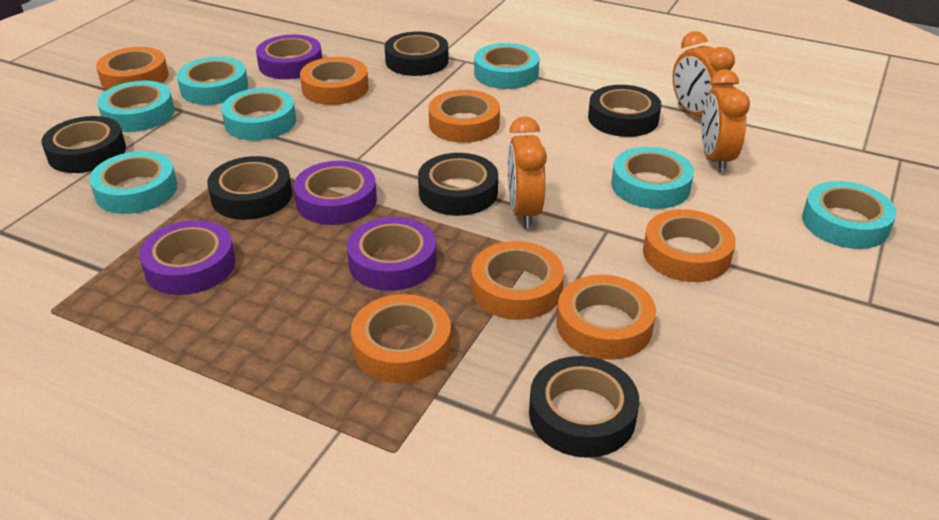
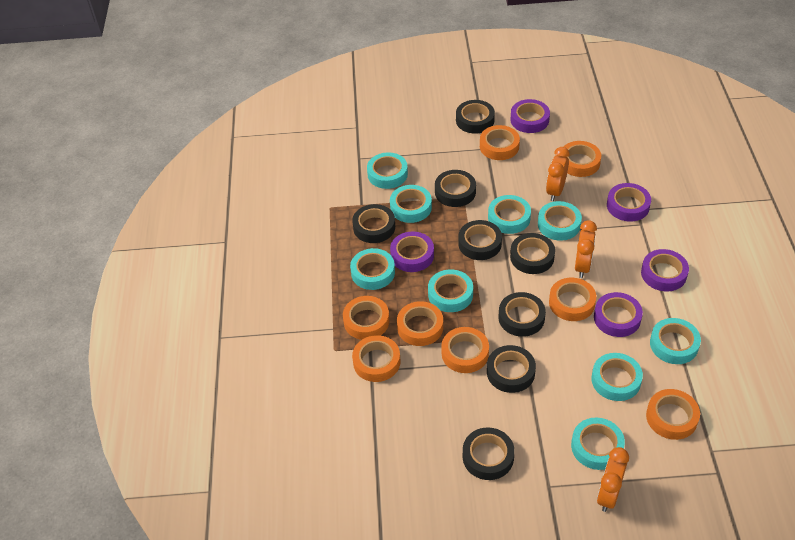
black tape: 6 -> 8
orange tape: 7 -> 8
purple tape: 4 -> 5
turquoise tape: 7 -> 9

